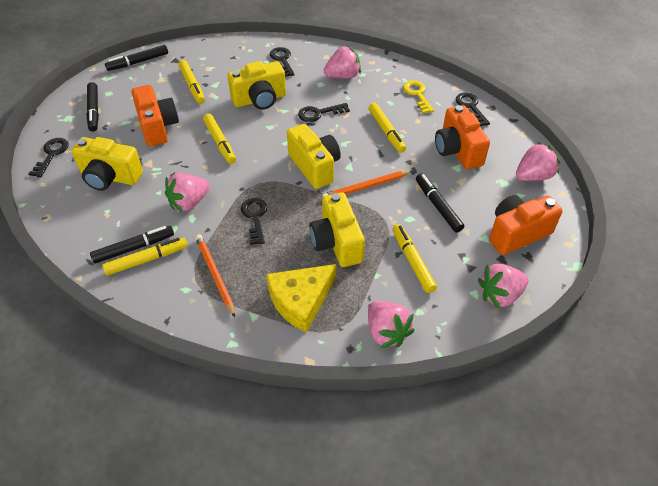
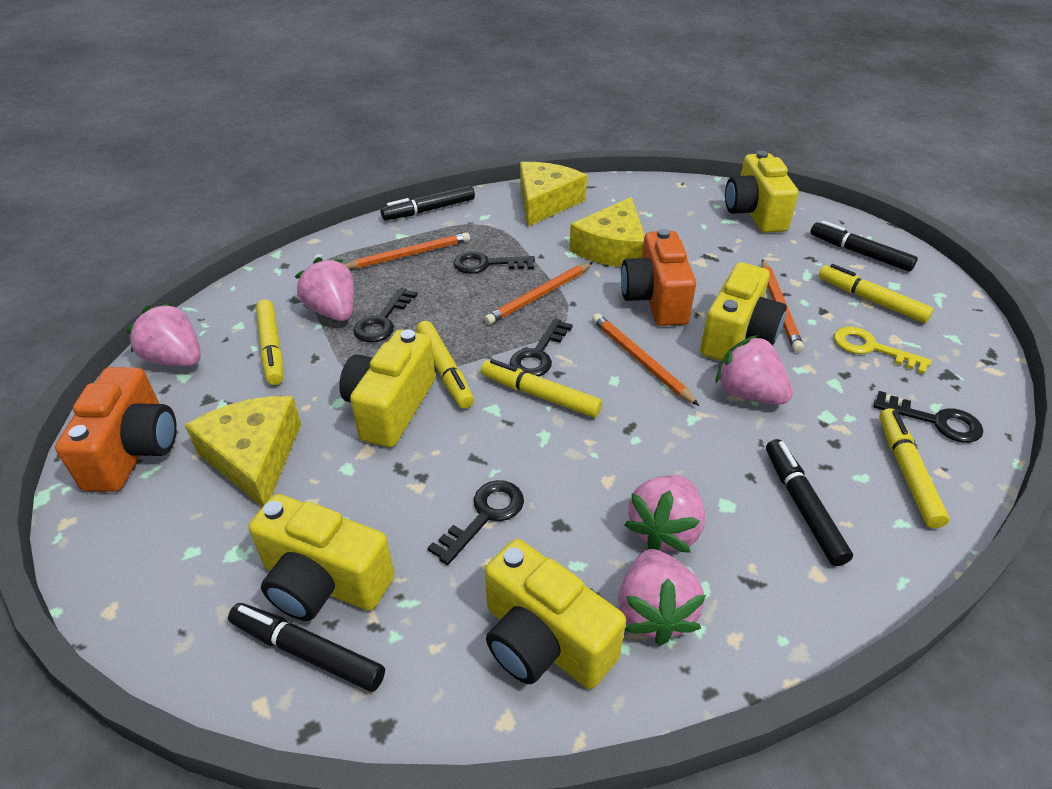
orange camera: 3 -> 2
orange pencil: 2 -> 4
yellow camera: 4 -> 5
yellow cheese: 1 -> 3

